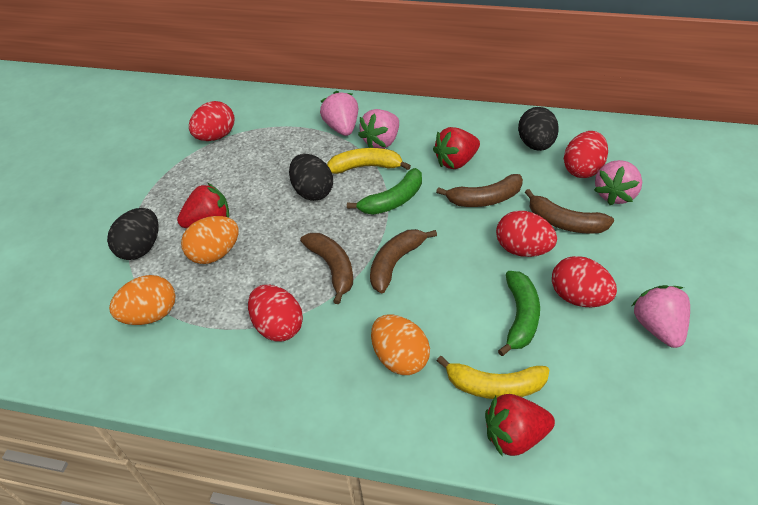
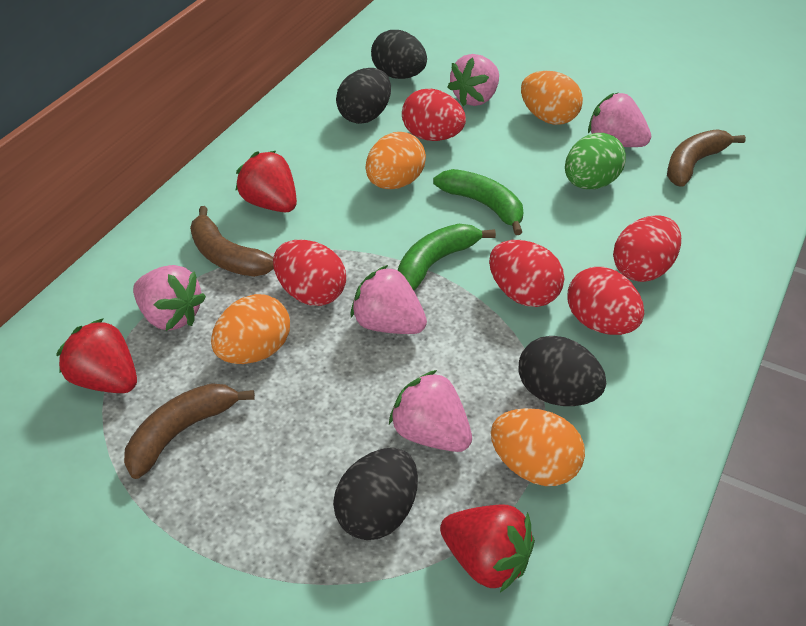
black egg: 3 -> 4
brown banana: 4 -> 3
green egg: 0 -> 1
orange egg: 3 -> 4
pink strawberry: 4 -> 5
yellow banana: 2 -> 0

